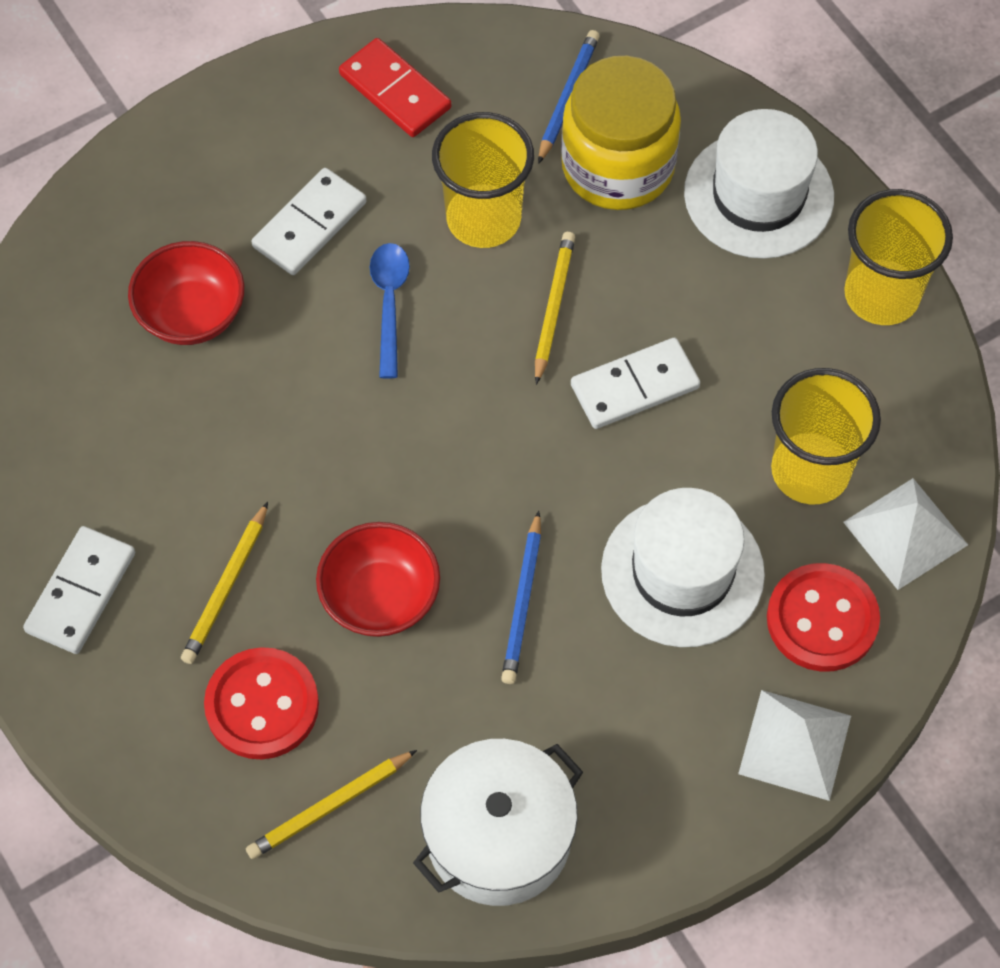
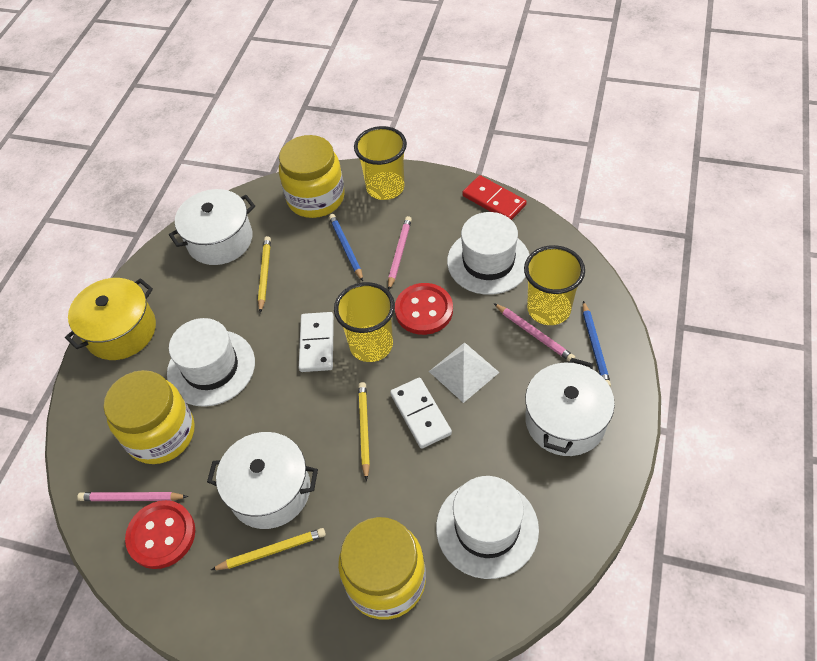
blue spoon: 1 -> 0
pink pencil: 0 -> 3
red bowl: 2 -> 0
white domino: 3 -> 2
white hat: 2 -> 3
white pot: 1 -> 3
white pyramid: 2 -> 1
yellow jar: 1 -> 3
yellow pot: 0 -> 1

